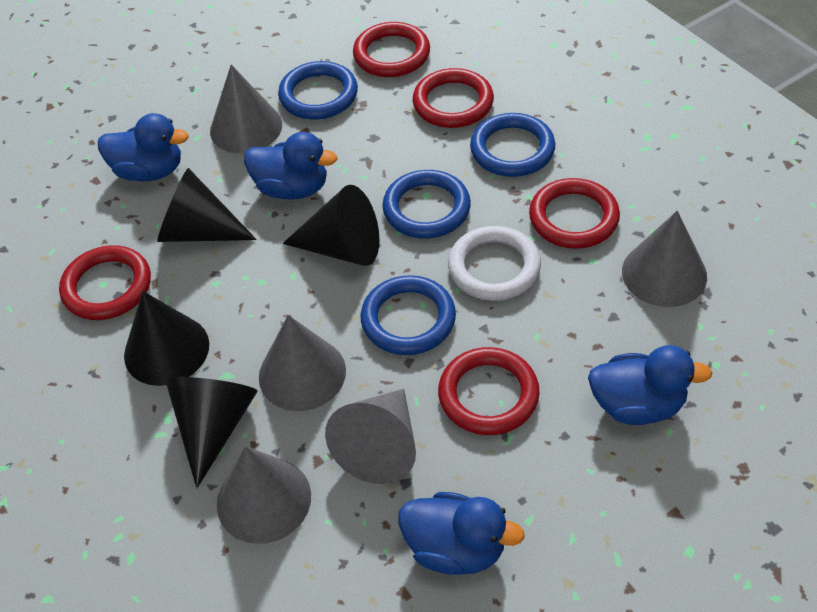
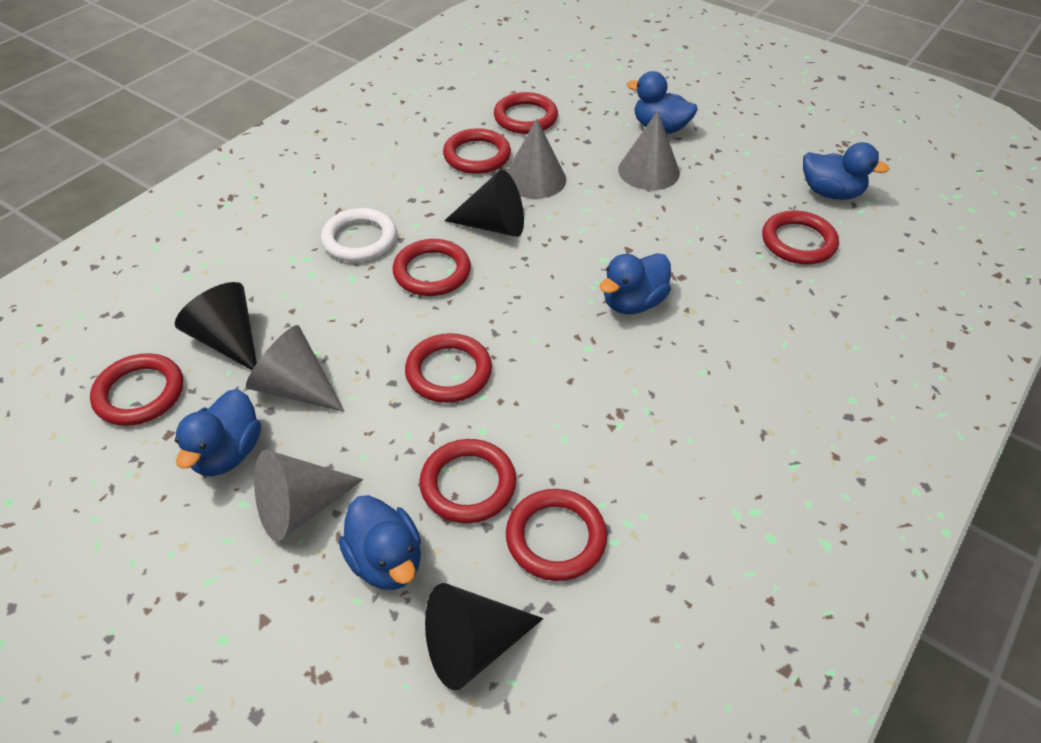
black cone: 4 -> 3
blue duck: 4 -> 5
blue ring: 4 -> 0
grey cone: 5 -> 4
red ring: 5 -> 8

